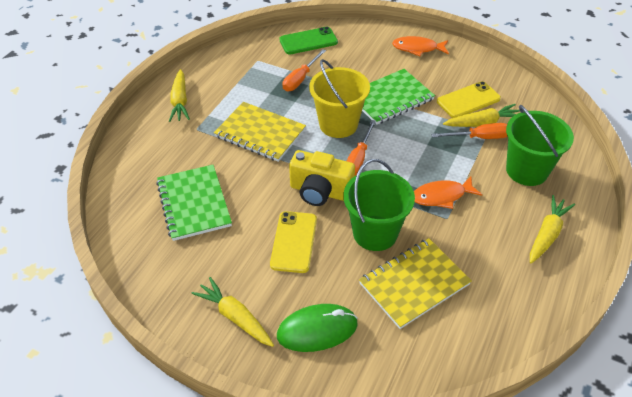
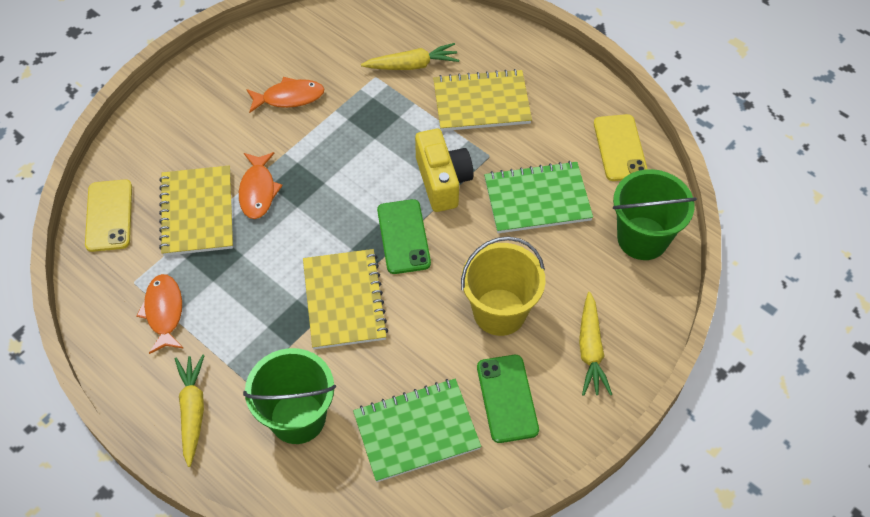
green mouse: 1 -> 0
green phone: 1 -> 2
orange fish: 2 -> 3
orange screwdriver: 3 -> 0
yellow carrot: 4 -> 3
yellow notebook: 2 -> 3

